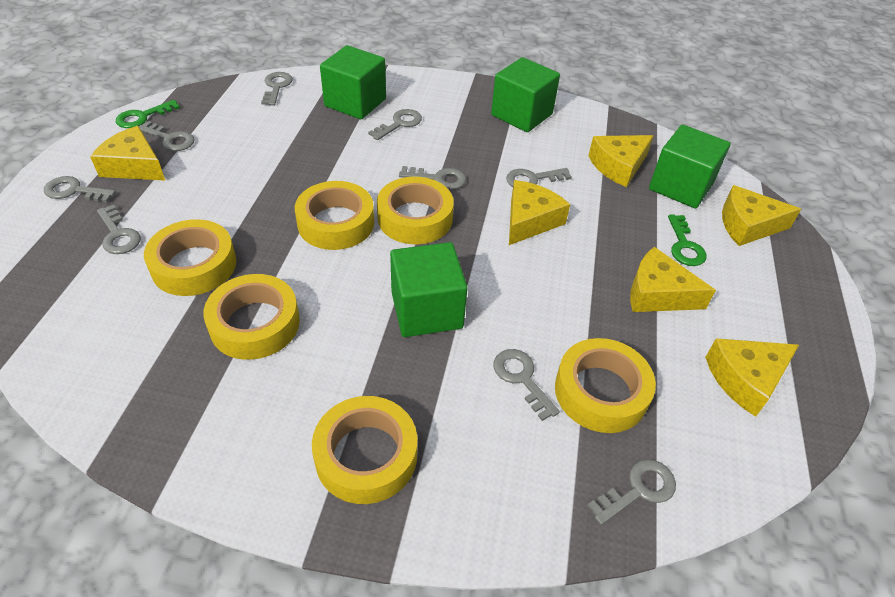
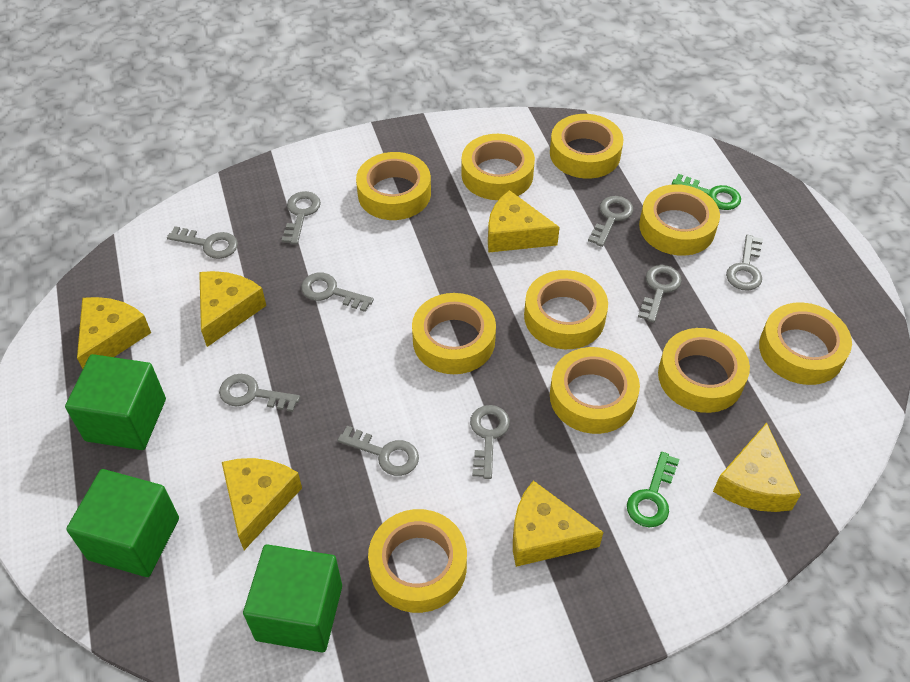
green cube: 4 -> 3
yellow tape: 6 -> 10

